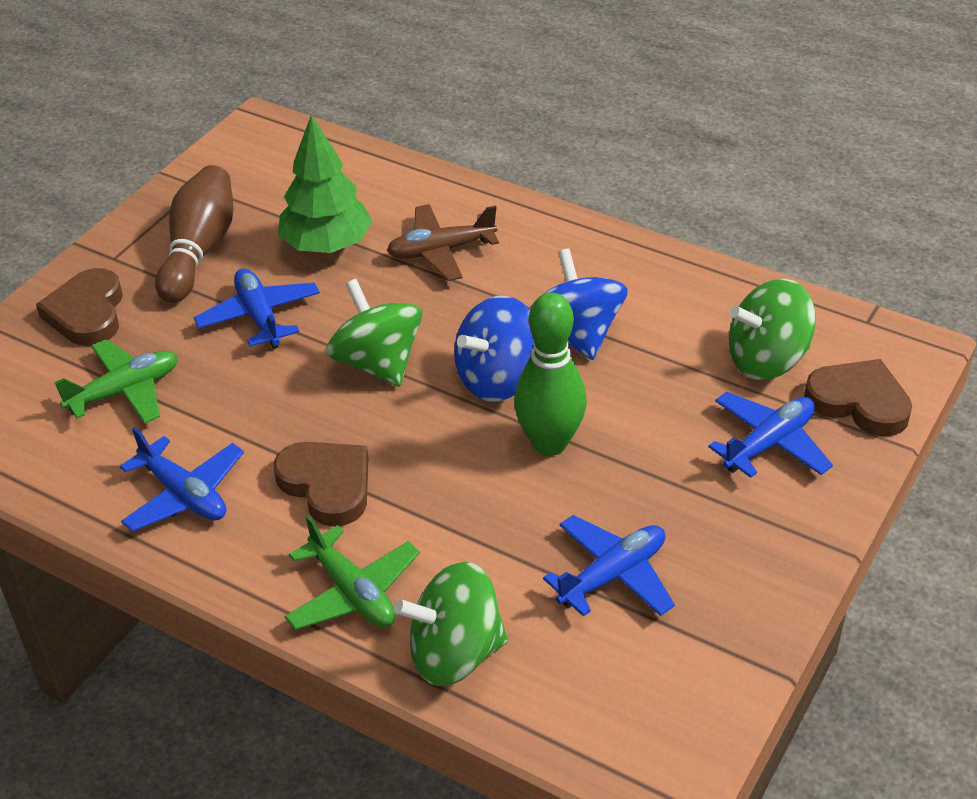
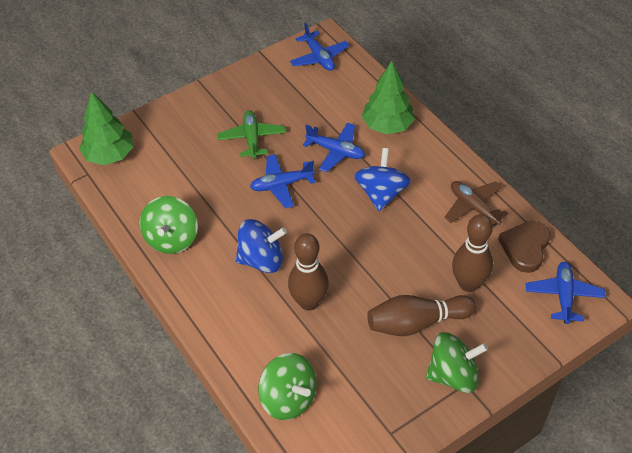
brown bowling pin: 1 -> 3
brown heart: 3 -> 1
green bowling pin: 1 -> 0
green plane: 2 -> 1
green tree: 1 -> 2

